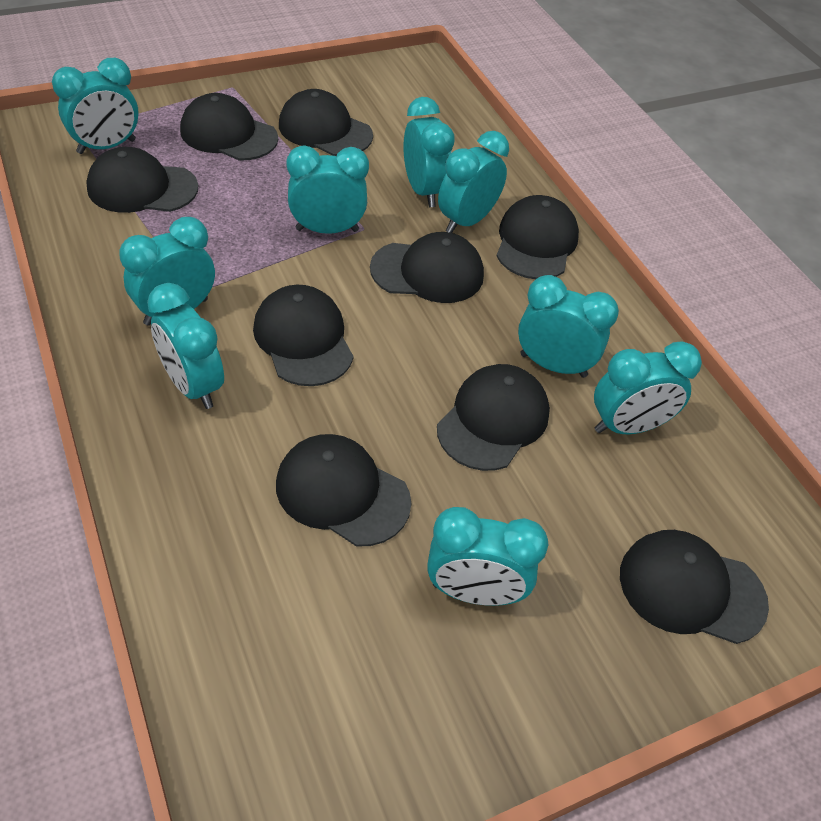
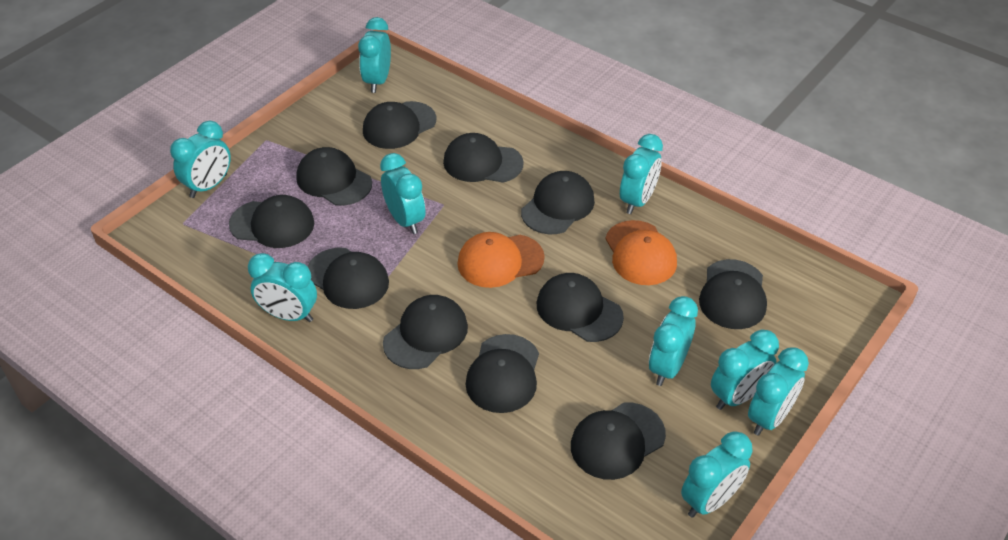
black cap: 9 -> 11
orange cap: 0 -> 2

